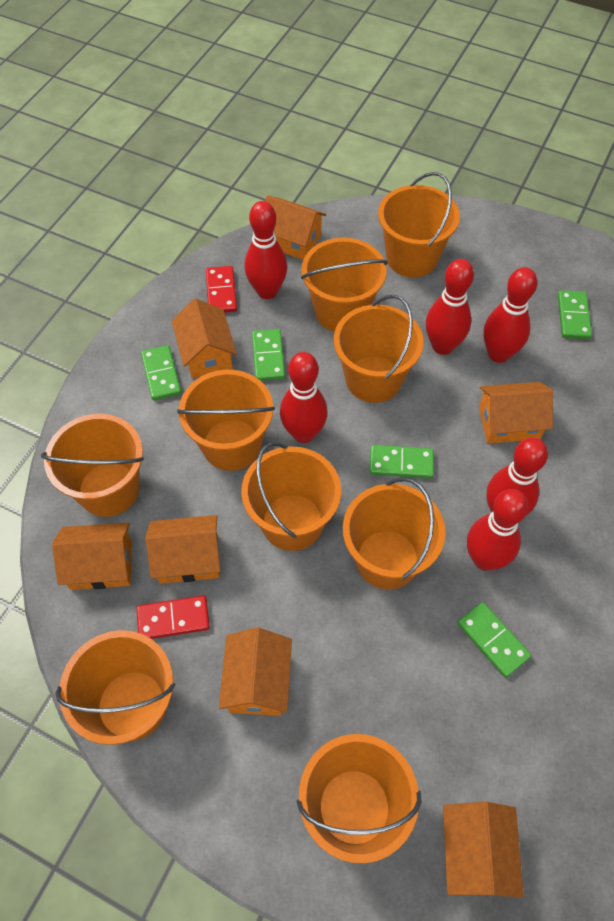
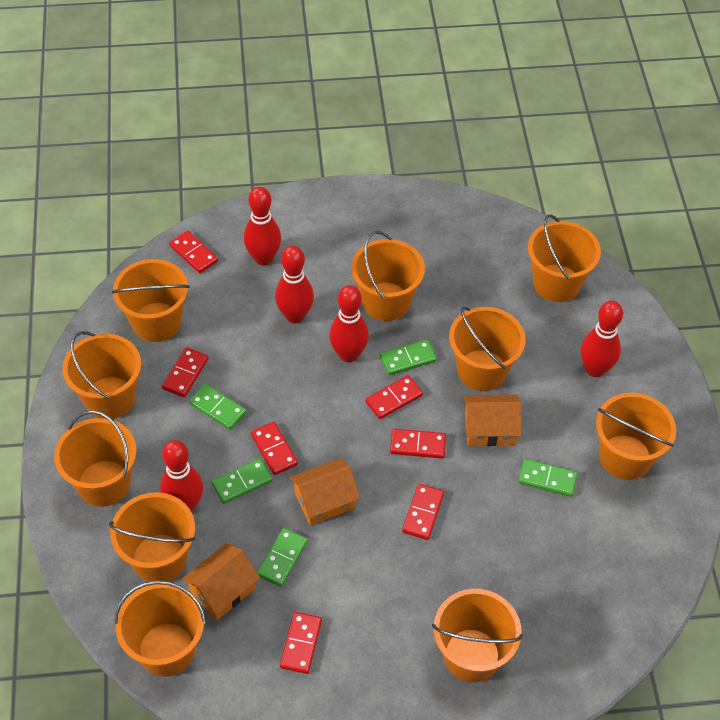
orange bucket: 9 -> 10
orange house: 7 -> 3
red bowling pin: 6 -> 5
red domino: 2 -> 7

